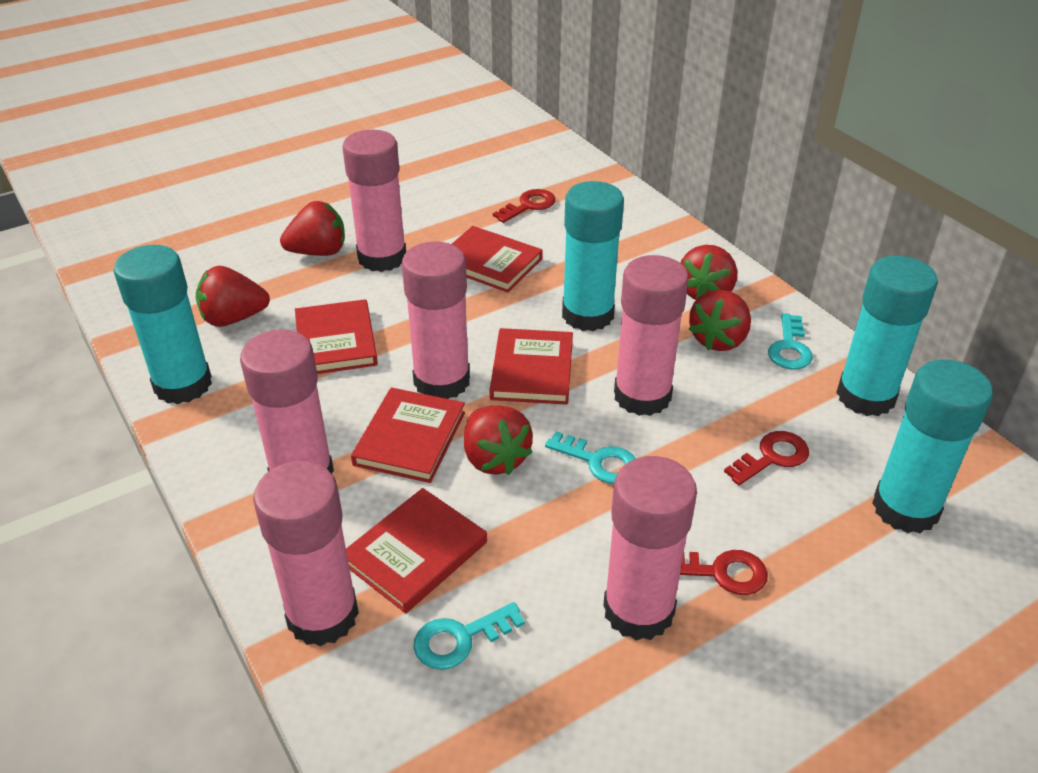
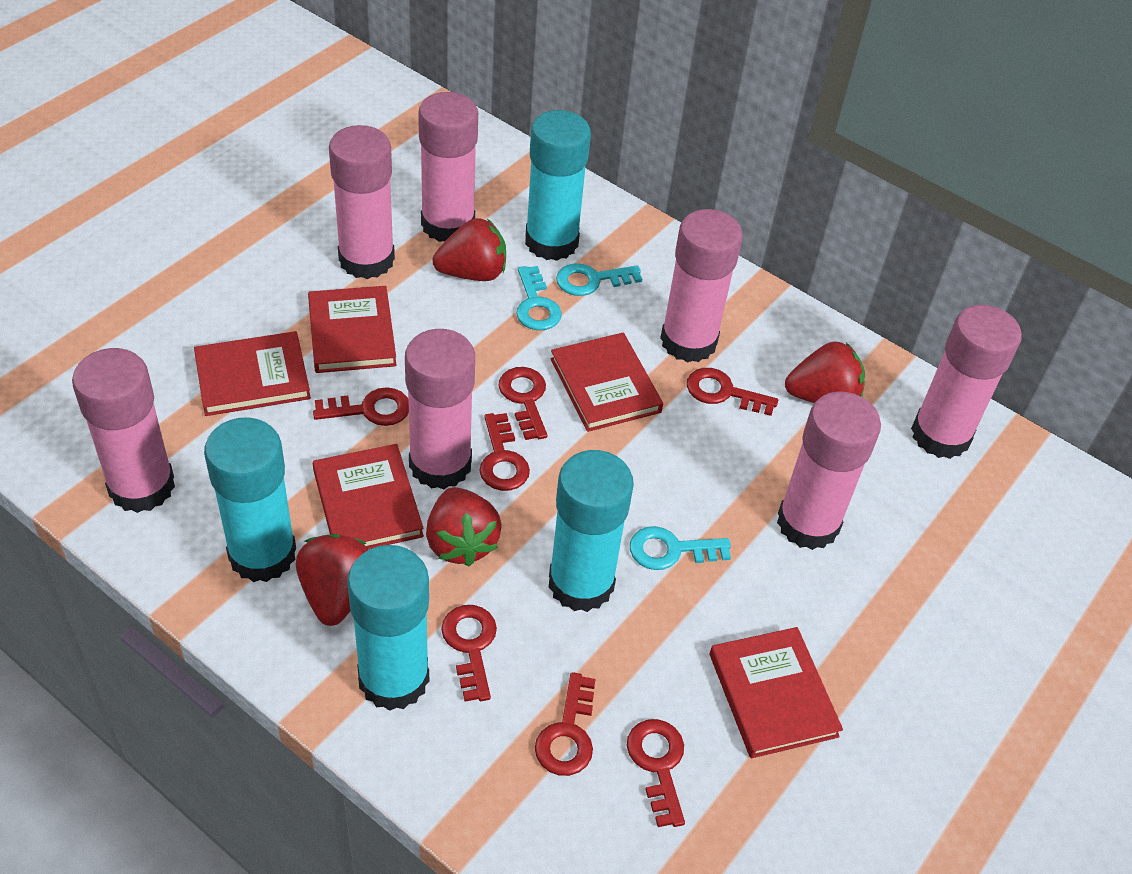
pink glue stick: 6 -> 7
red key: 3 -> 7
red strawberry: 5 -> 4

